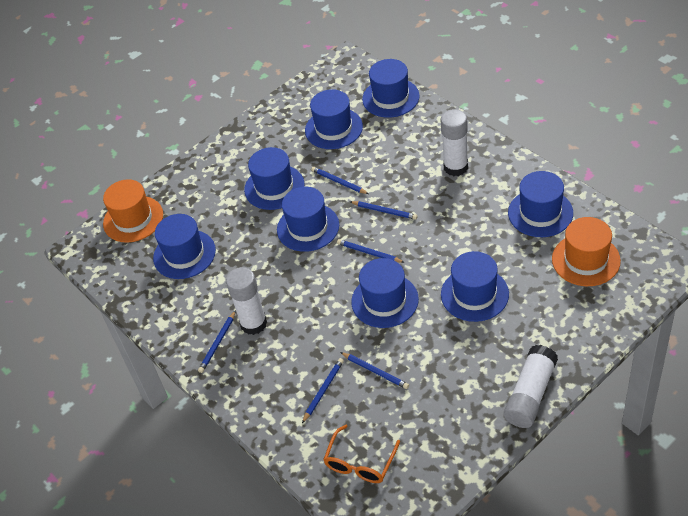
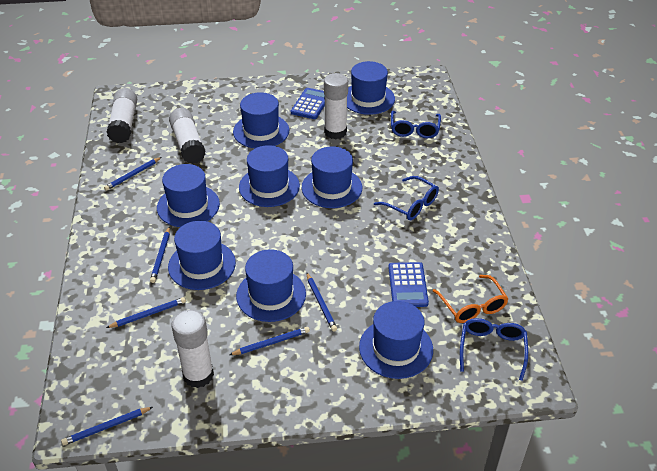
blue calculator: 0 -> 2
blue glasses: 0 -> 3
orange hat: 2 -> 0
white glue stick: 3 -> 4

